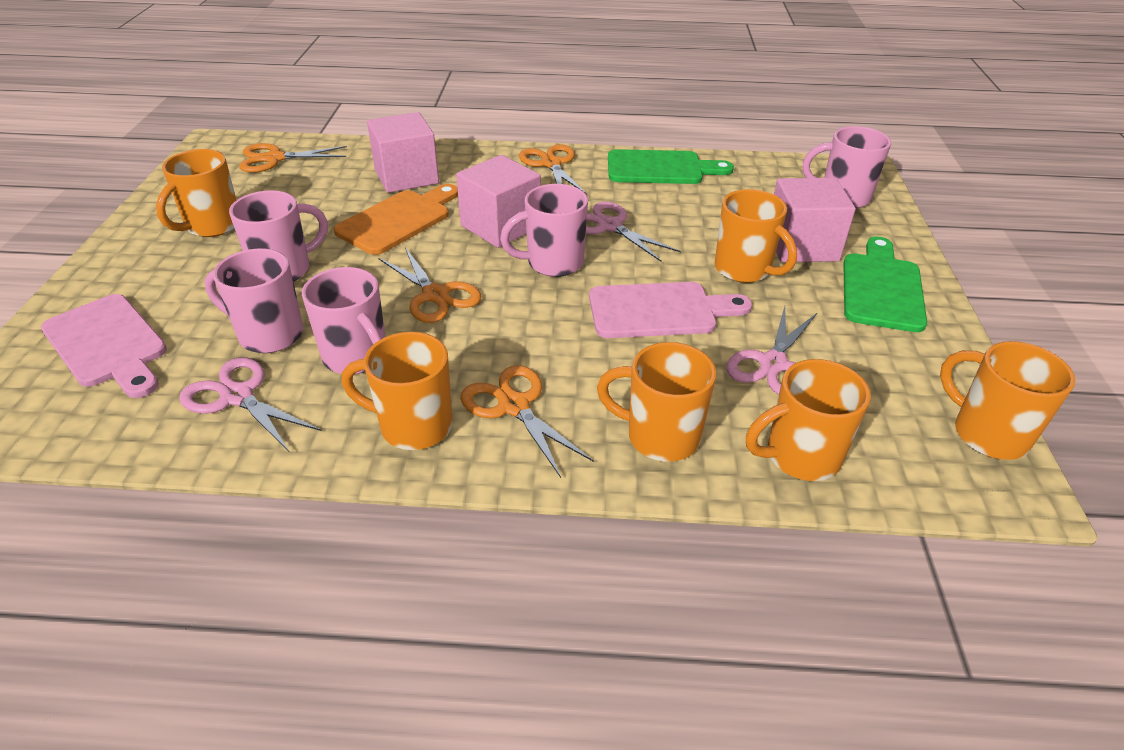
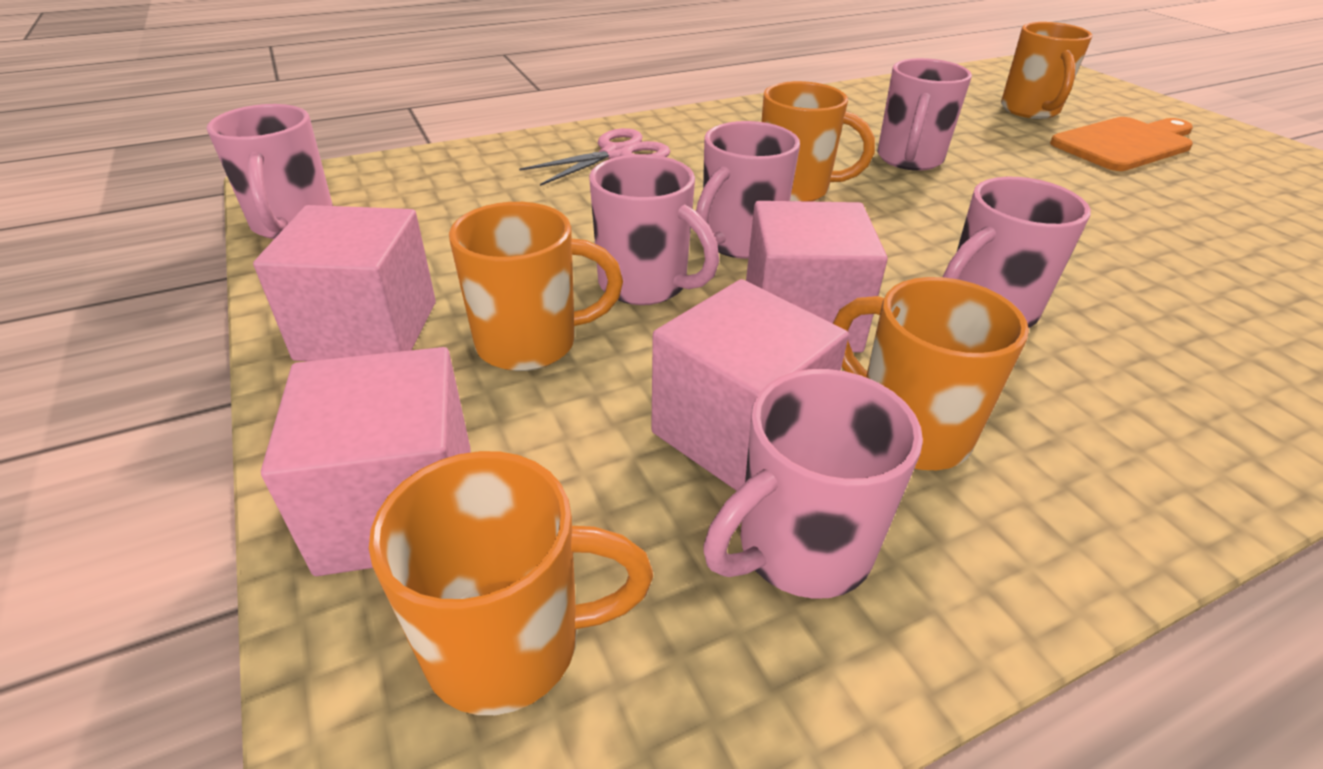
green cutting board: 2 -> 0
orange mug: 6 -> 5
orange scissors: 4 -> 0
pink cube: 3 -> 4
pink cutting board: 2 -> 0
pink mug: 5 -> 6
pink scissors: 3 -> 1

